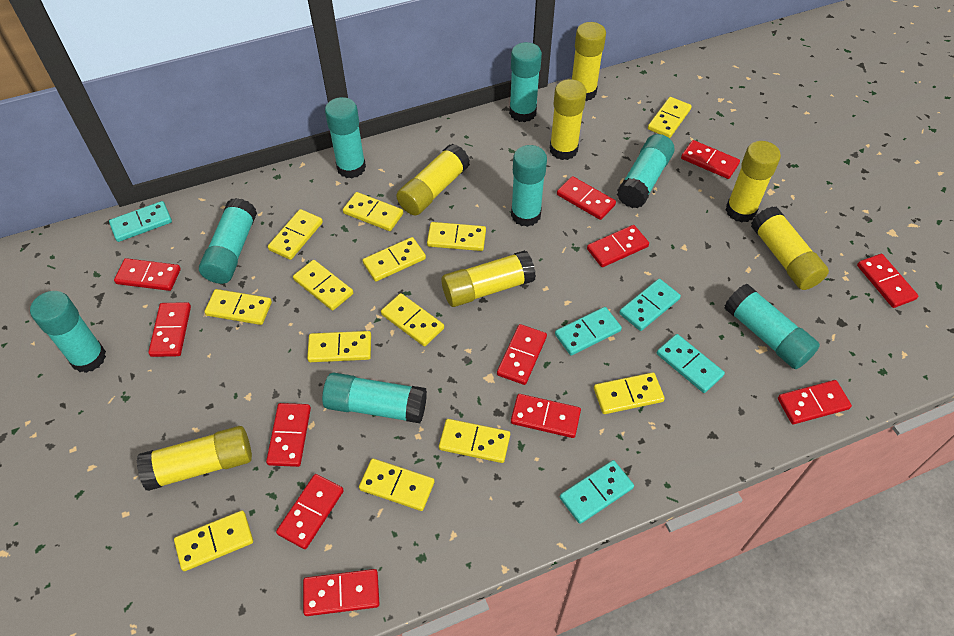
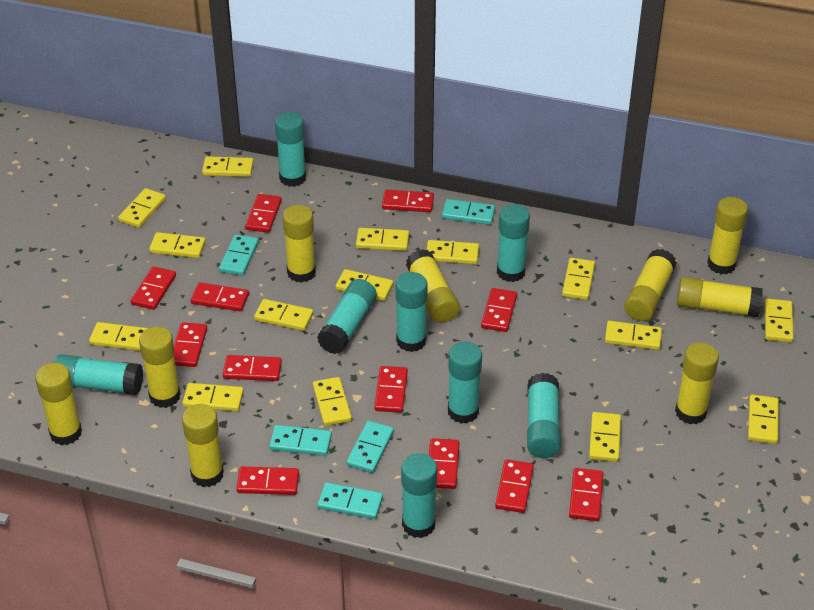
yellow domino: 13 -> 15
yellow glue stick: 7 -> 9

